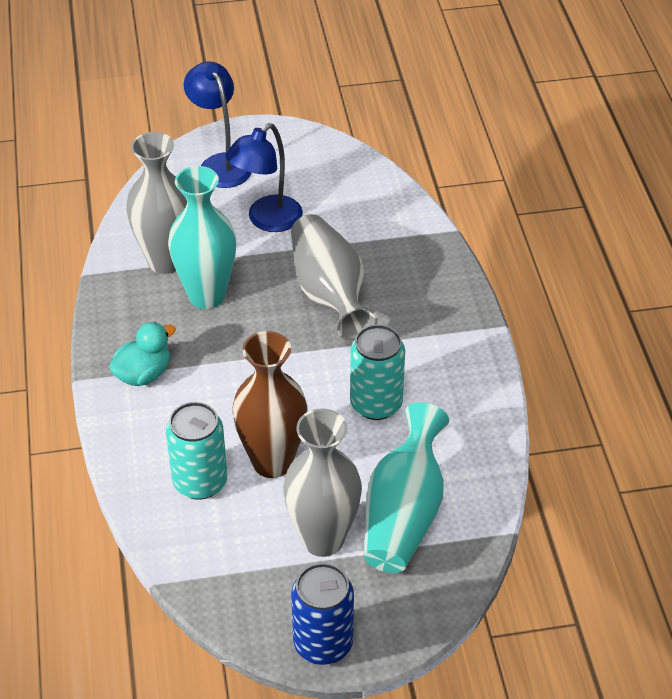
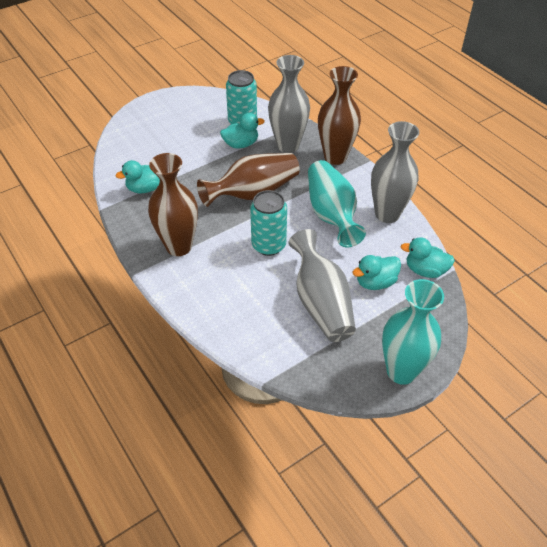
blue can: 1 -> 0
blue lamp: 2 -> 0
brown vase: 1 -> 3
turquoise duck: 1 -> 4

